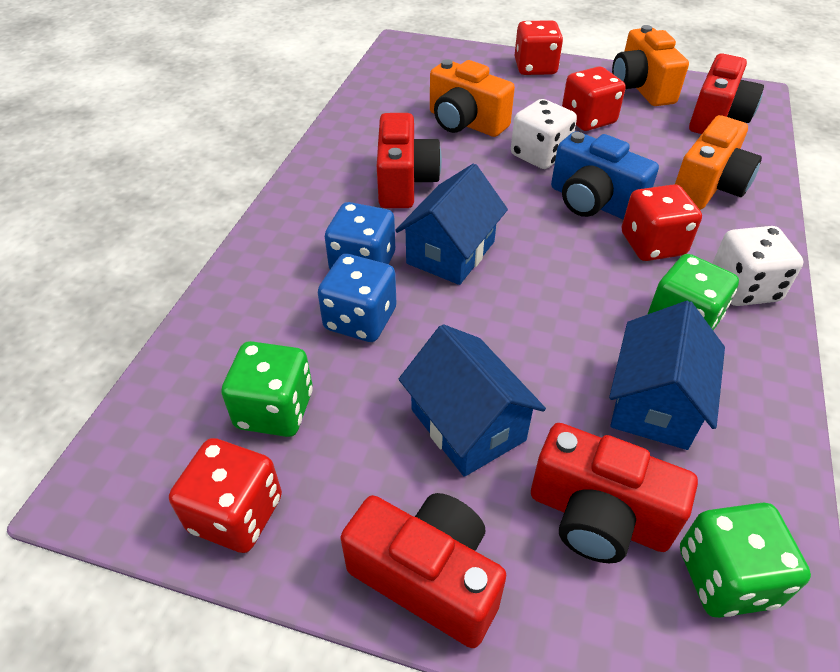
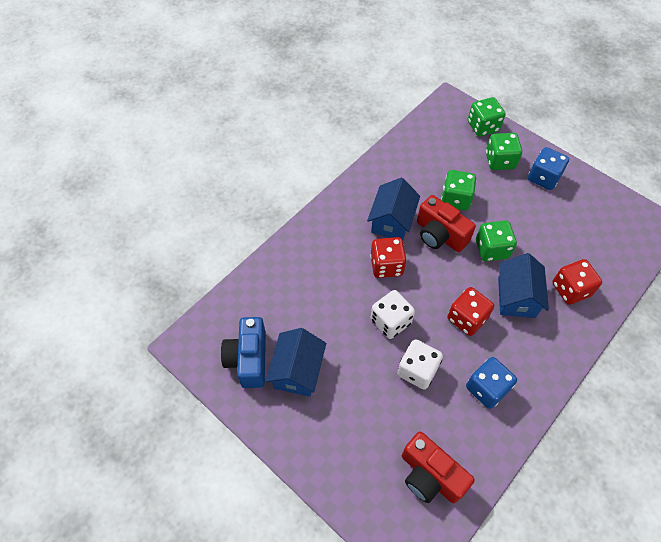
green dice: 3 -> 4
orange camera: 3 -> 0
red camera: 4 -> 2
red dice: 4 -> 3

